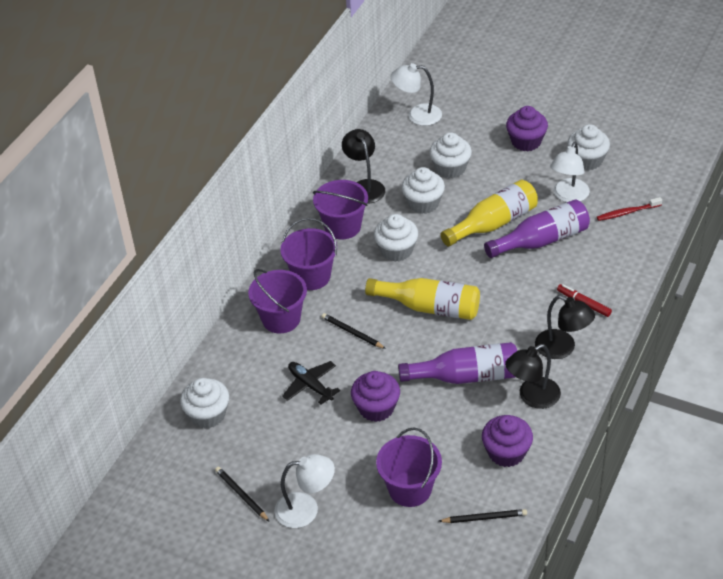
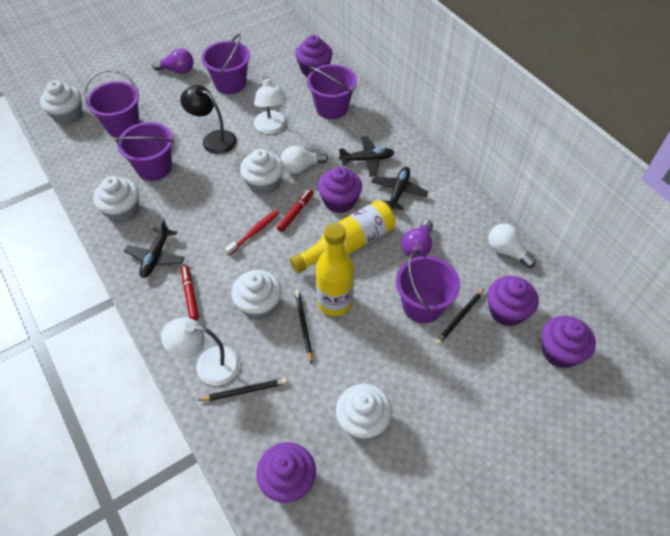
black lamp: 3 -> 1
black plane: 1 -> 3
purple bottle: 2 -> 0
purple bucket: 4 -> 5
purple cupcake: 3 -> 5
purple light bulb: 0 -> 2
red marker: 1 -> 2
white lamp: 3 -> 2
white light bulb: 0 -> 2

